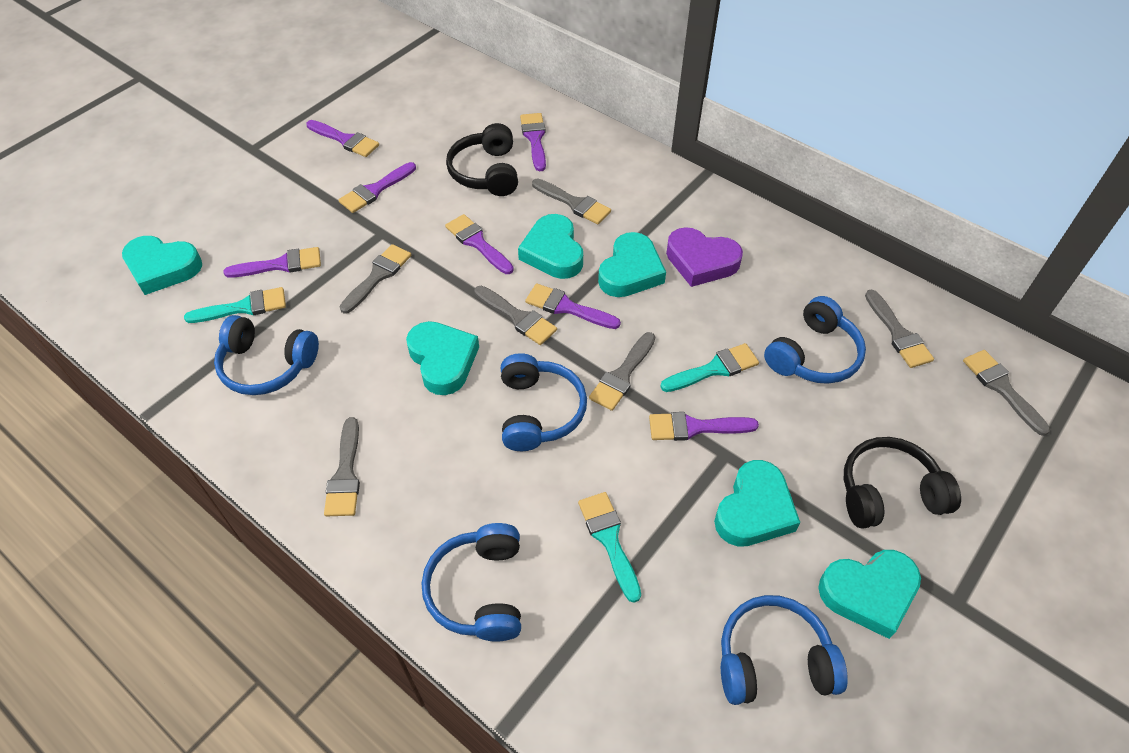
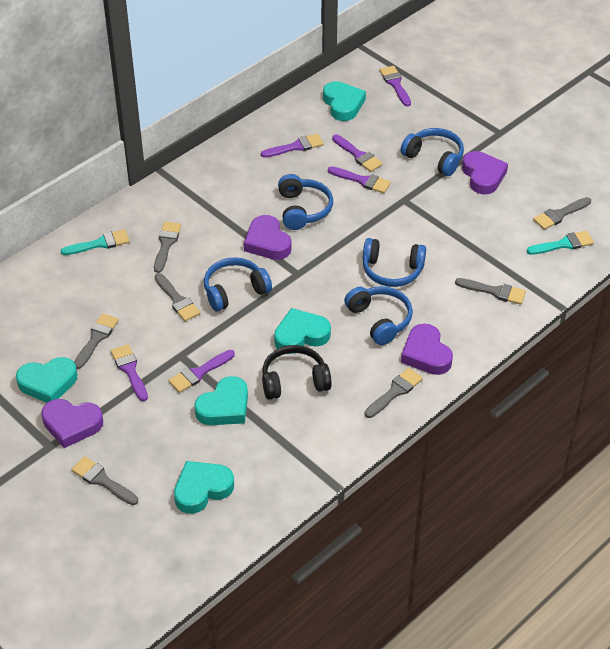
black headphones: 2 -> 1
purple brush: 7 -> 6
purple heart: 1 -> 4
turquoise brush: 3 -> 2
turquoise heart: 6 -> 5

